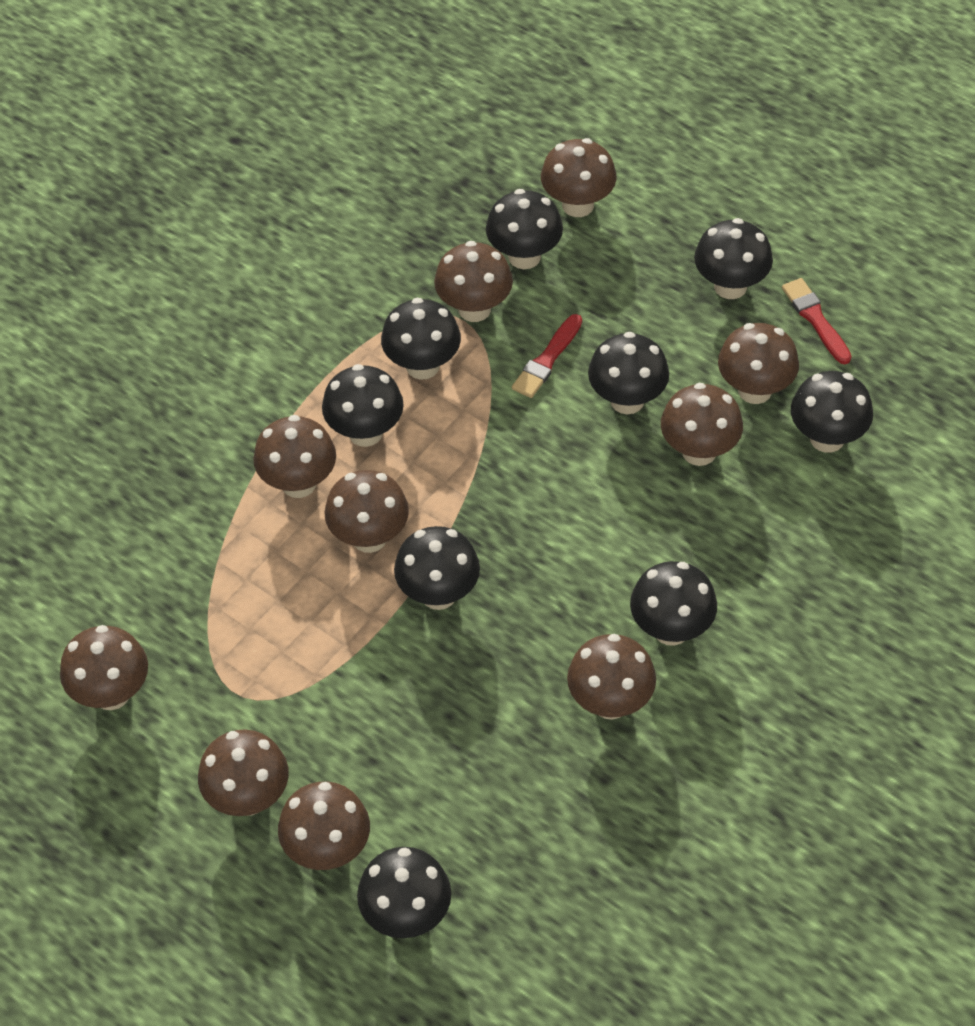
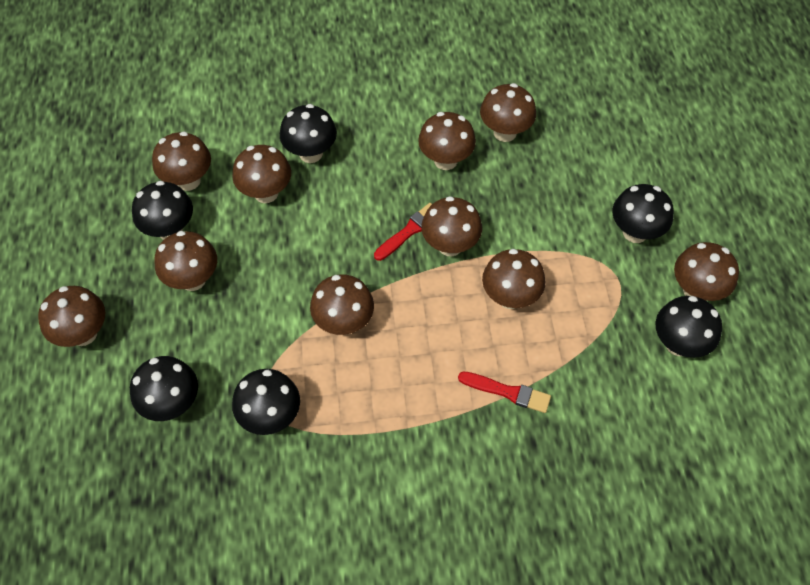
black mushroom: 9 -> 6

